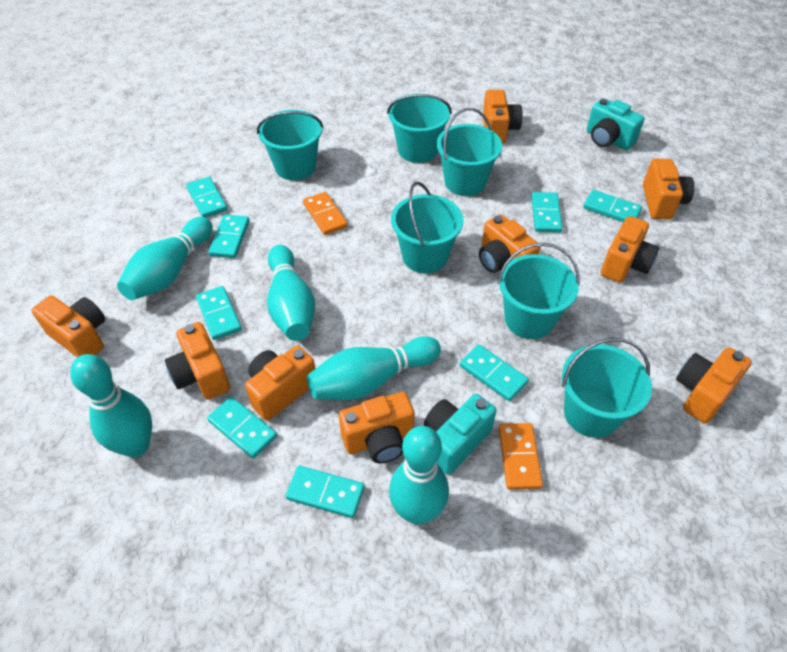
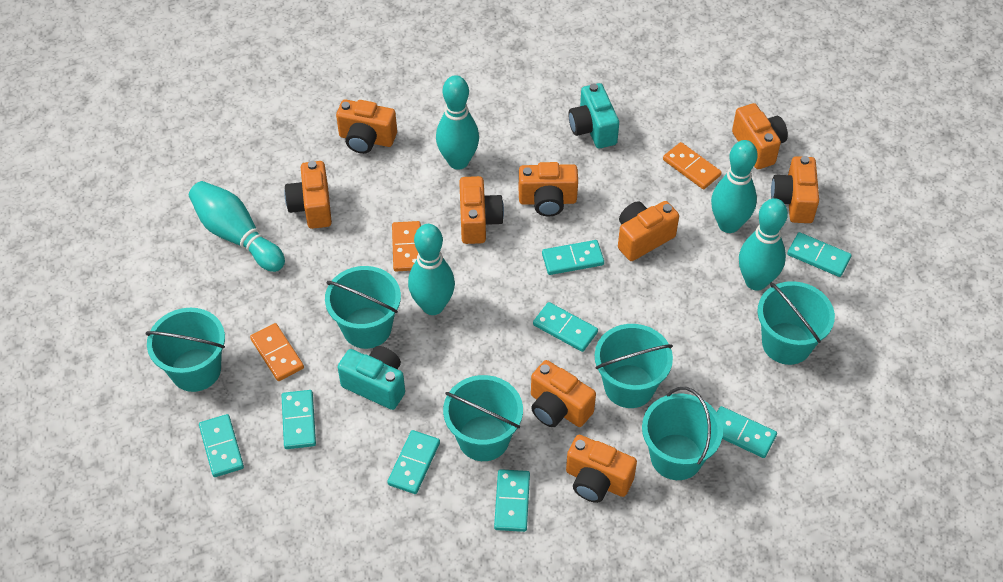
orange domino: 2 -> 3

